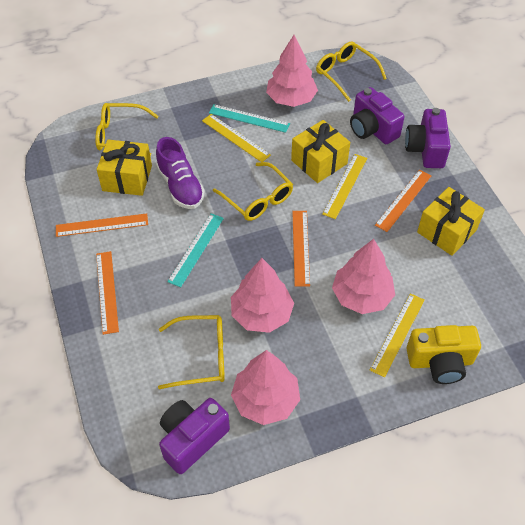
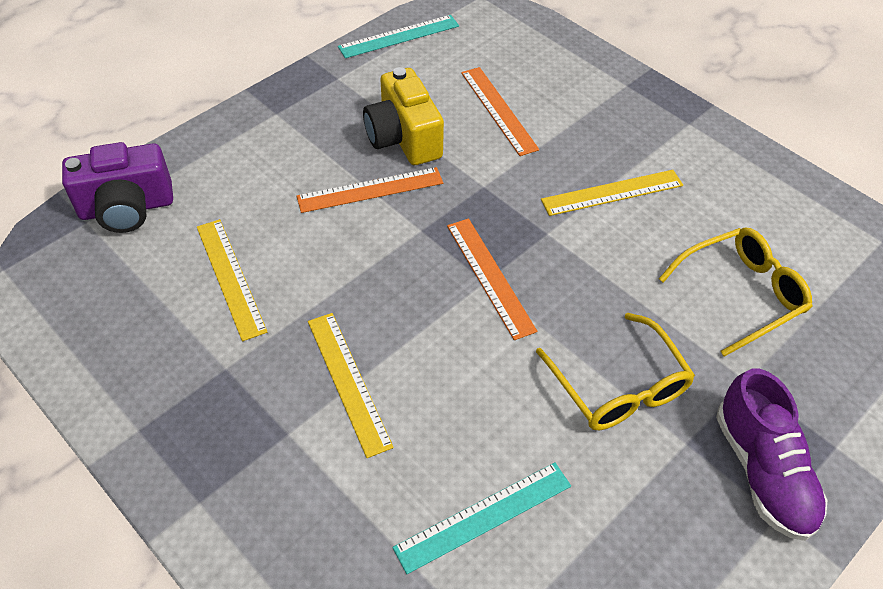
orange ruler: 4 -> 3
pink tree: 4 -> 0
purple camera: 3 -> 1
yellow gift: 3 -> 0
yellow glasses: 4 -> 2

